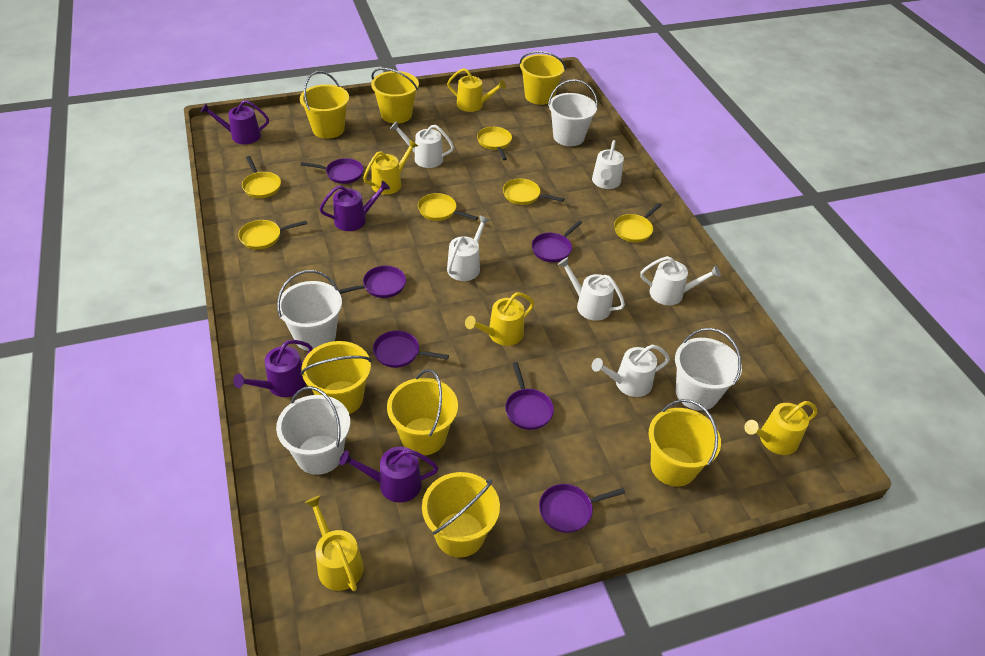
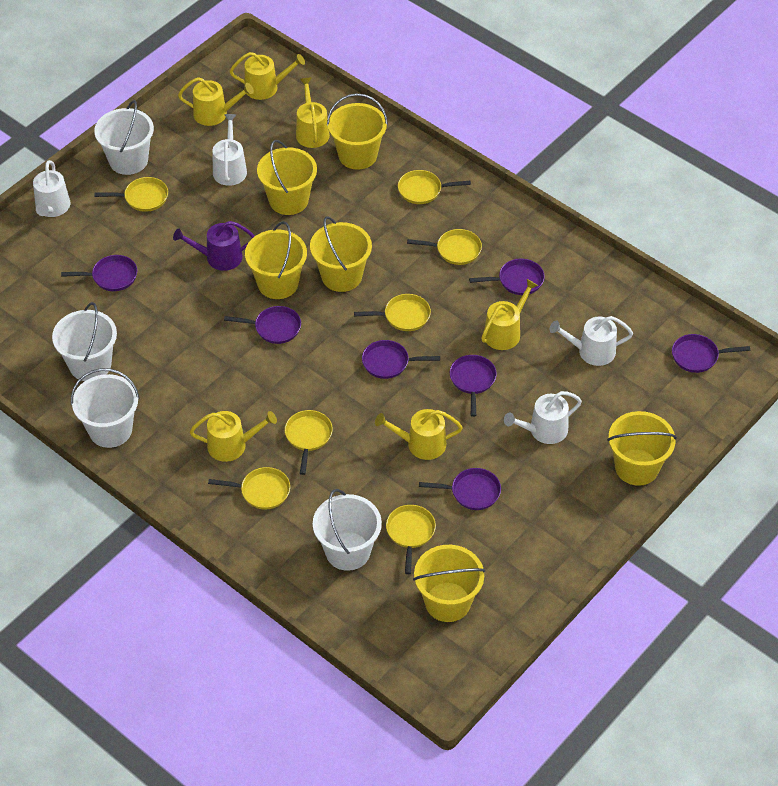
purple pan: 6 -> 7
purple watering can: 4 -> 1
white watering can: 6 -> 4
yellow bucket: 7 -> 6
yellow pan: 6 -> 7
yellow watering can: 5 -> 6

